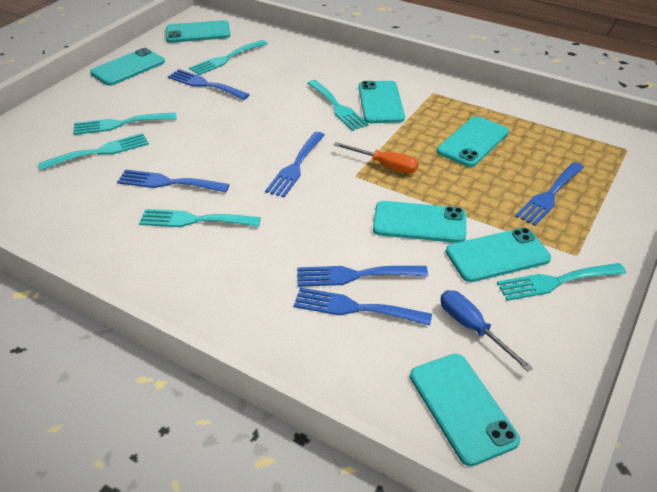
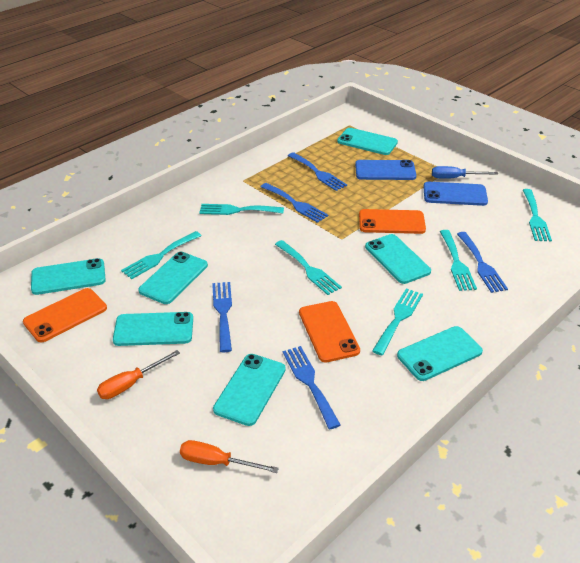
blue fork: 6 -> 5
blue phone: 0 -> 2
orange phone: 0 -> 3
orange screwdriver: 1 -> 2

